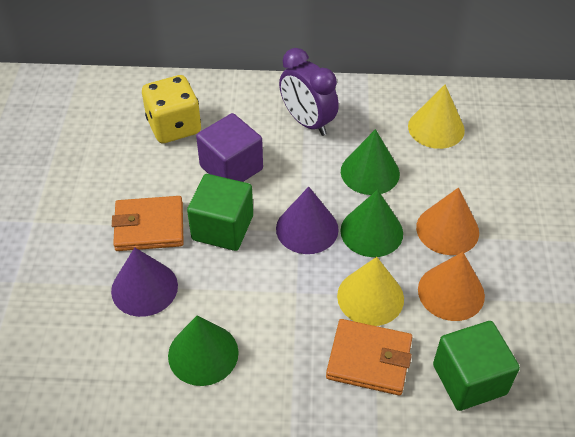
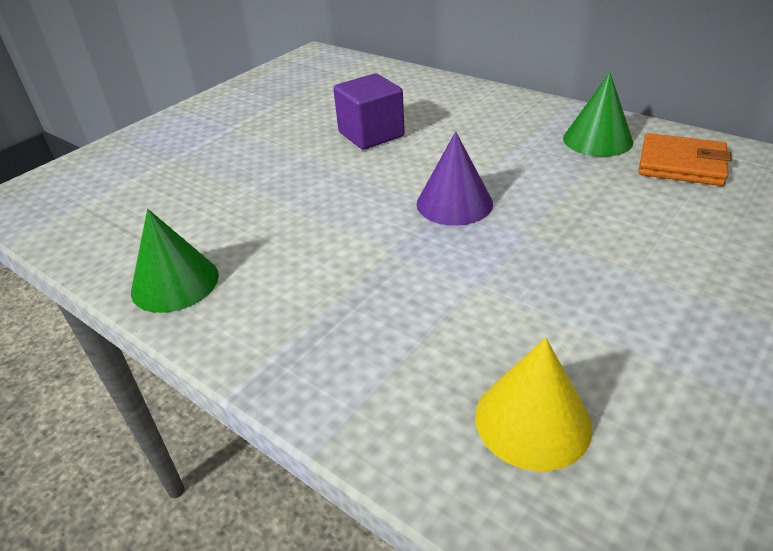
green cone: 3 -> 2
green cube: 2 -> 0
orange cone: 2 -> 0
orange wallet: 2 -> 1
purple clock: 1 -> 0
purple cone: 2 -> 1
yellow cone: 2 -> 1
yellow dice: 1 -> 0

